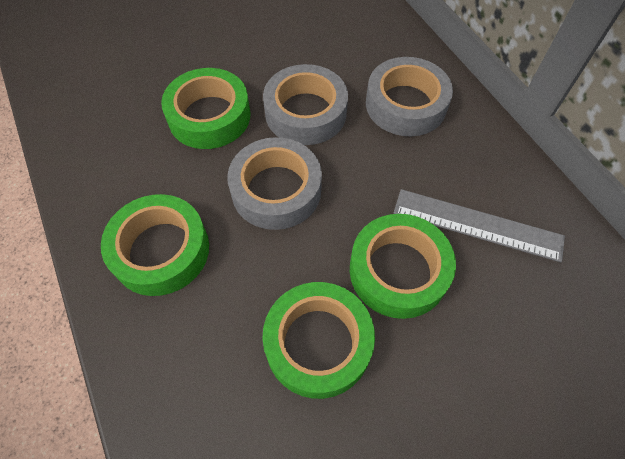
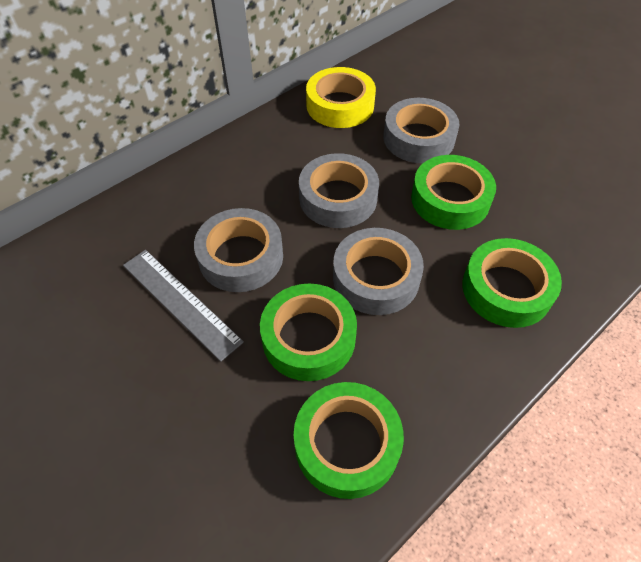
grey tape: 3 -> 4
yellow tape: 0 -> 1

